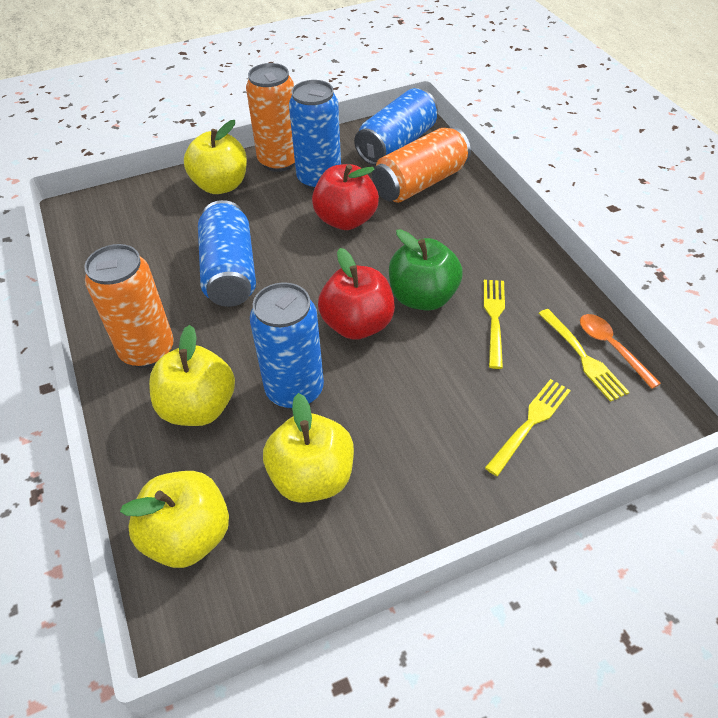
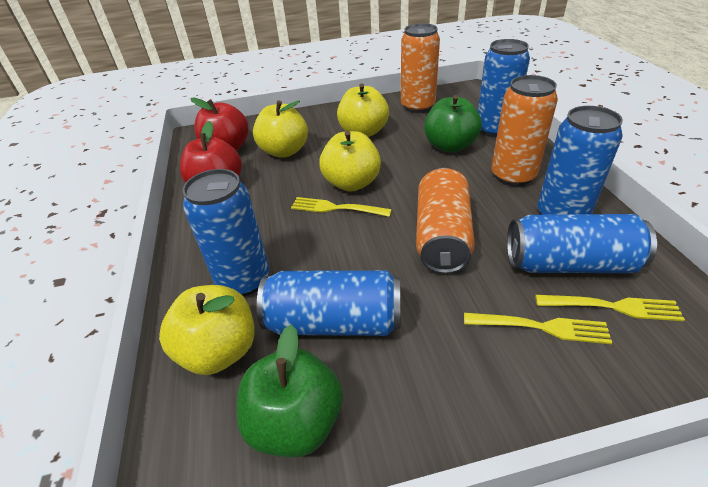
blue can: 4 -> 5
green apple: 1 -> 2
orange spoon: 1 -> 0

